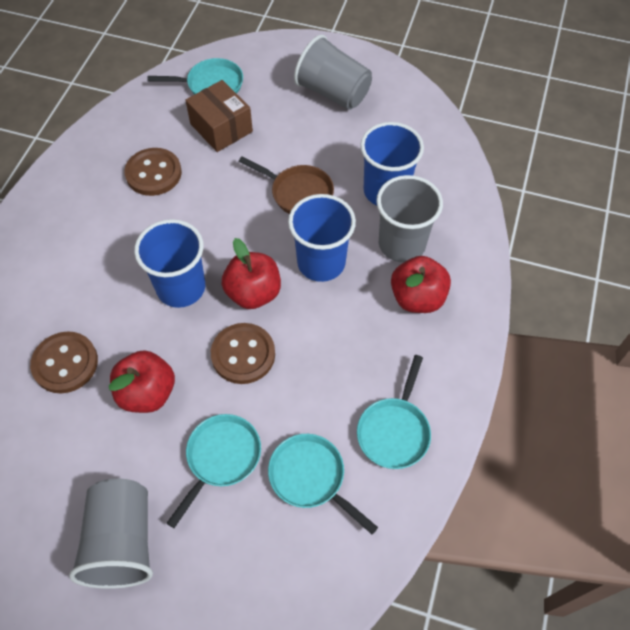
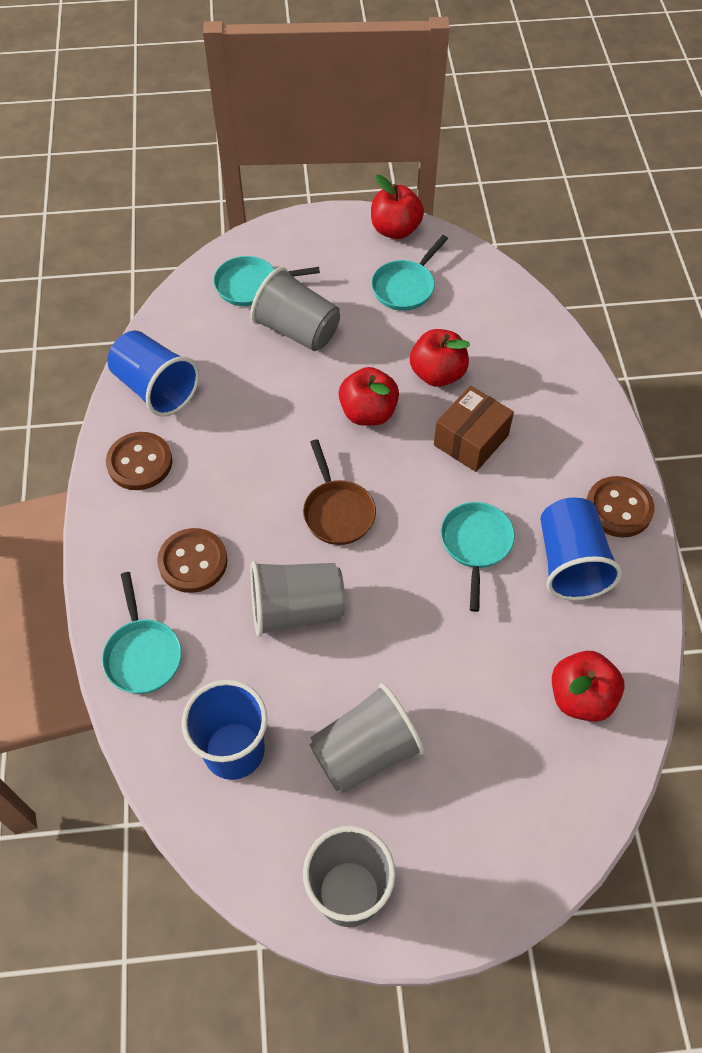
grey cup: 3 -> 4
red apple: 3 -> 4

